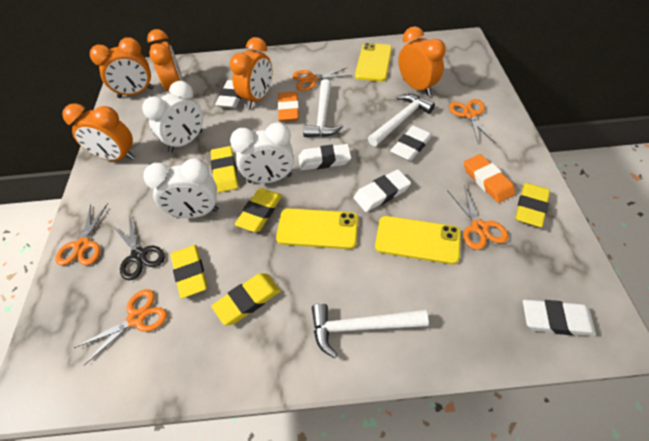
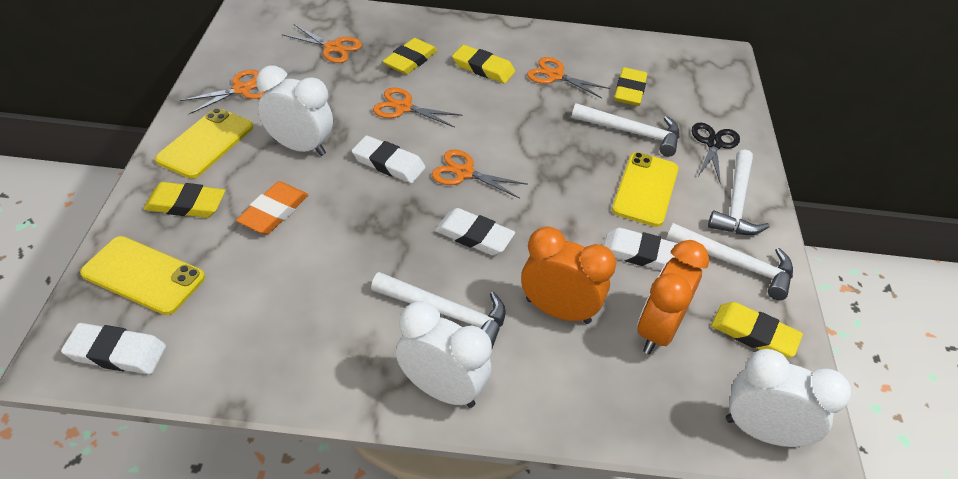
orange clock: 5 -> 2
orange eraser: 2 -> 1
white eraser: 5 -> 4
white hammer: 3 -> 4

